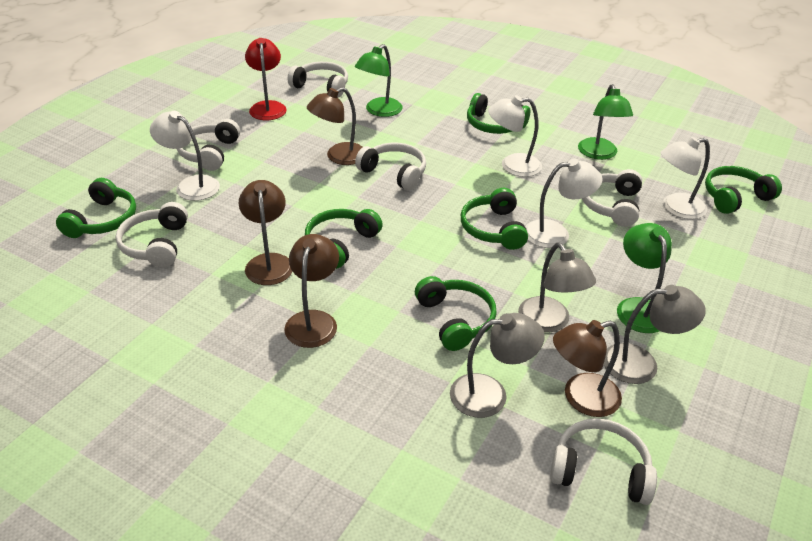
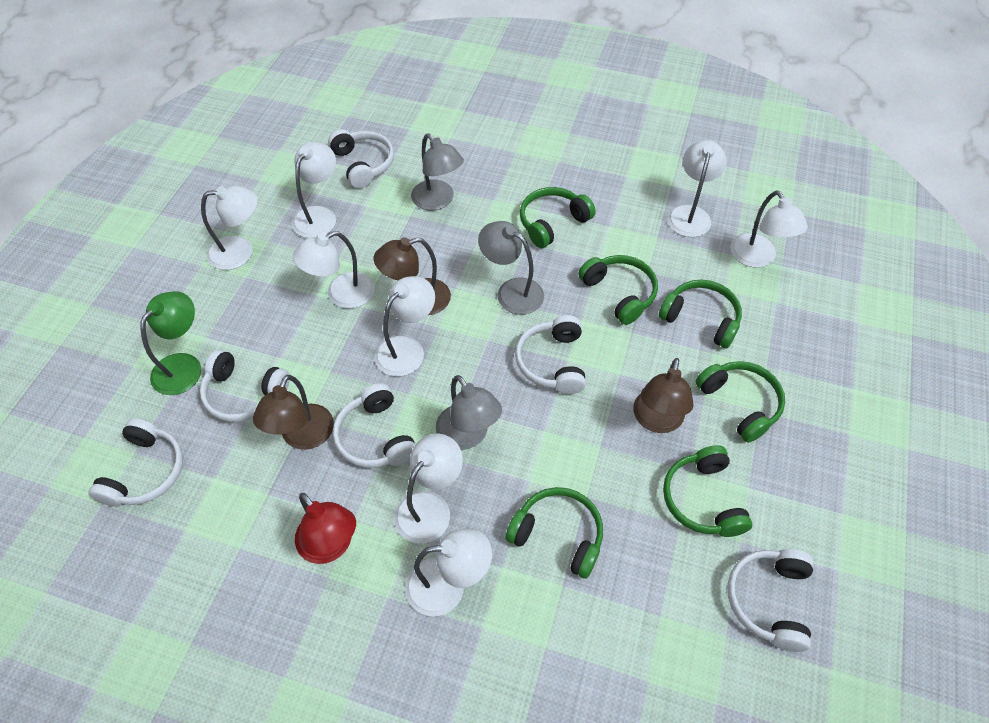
brown lamp: 4 -> 3
green lamp: 3 -> 1
white lamp: 4 -> 8

